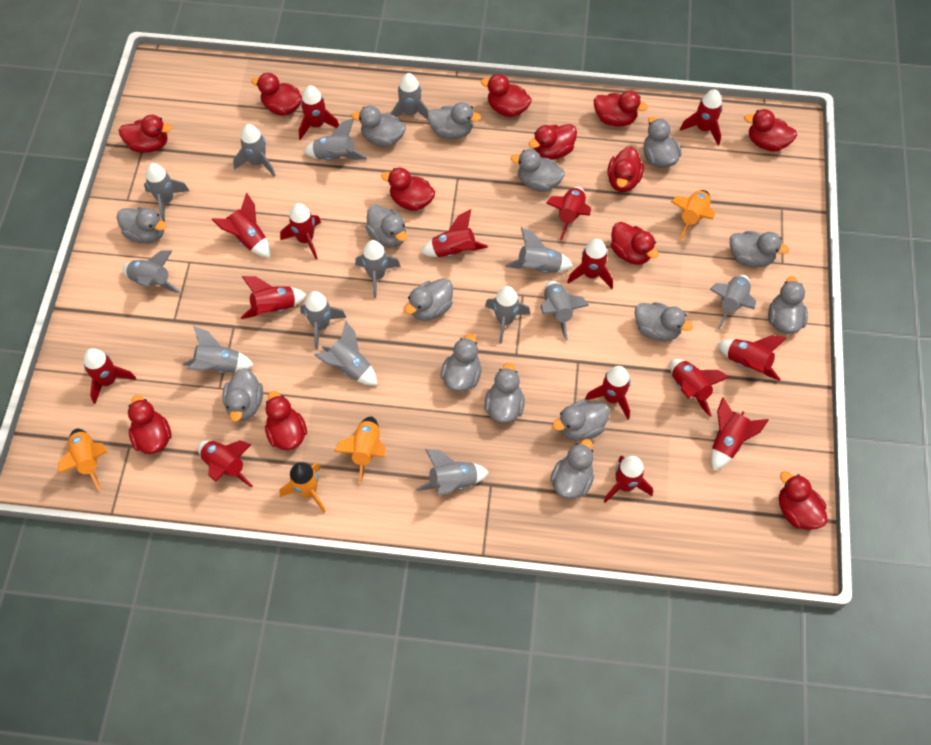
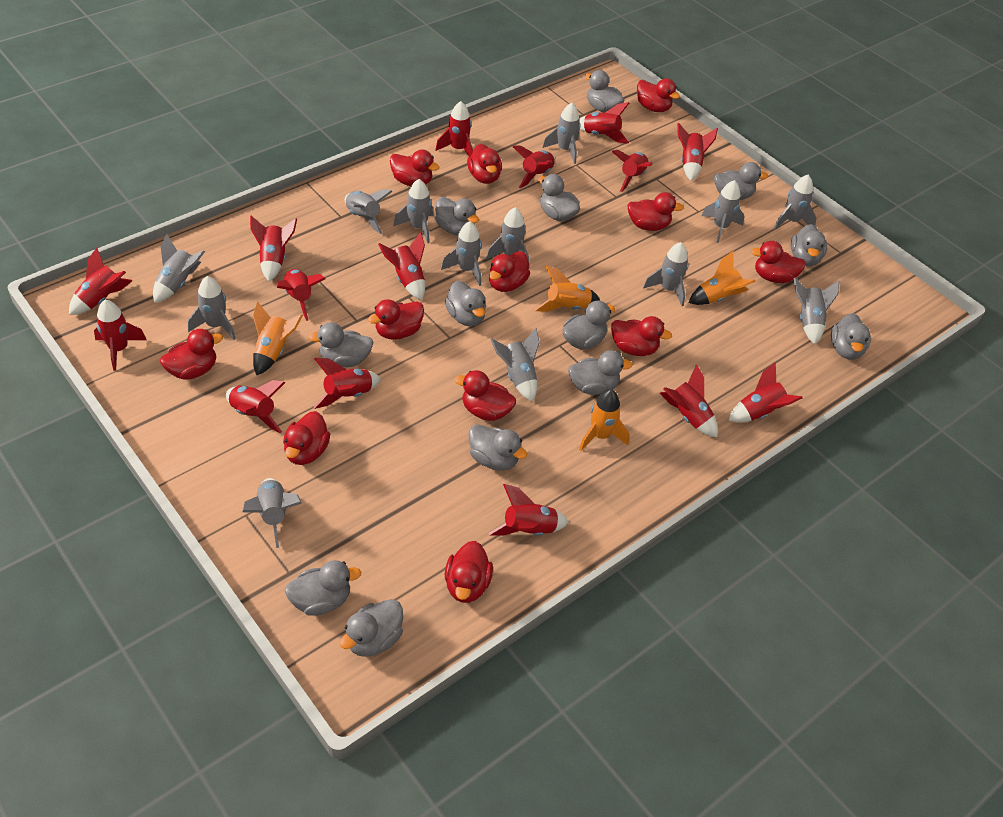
grey duck: 15 -> 13
grey rocket: 14 -> 13

